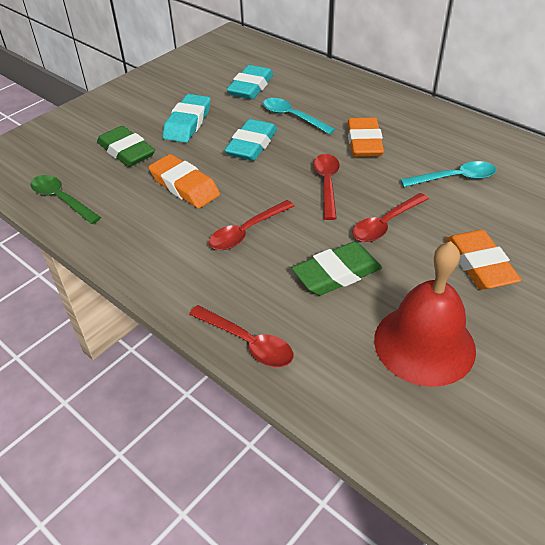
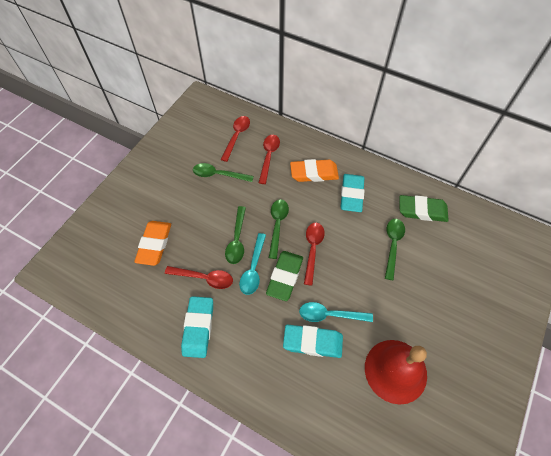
green spoon: 1 -> 4
orange eraser: 3 -> 2

